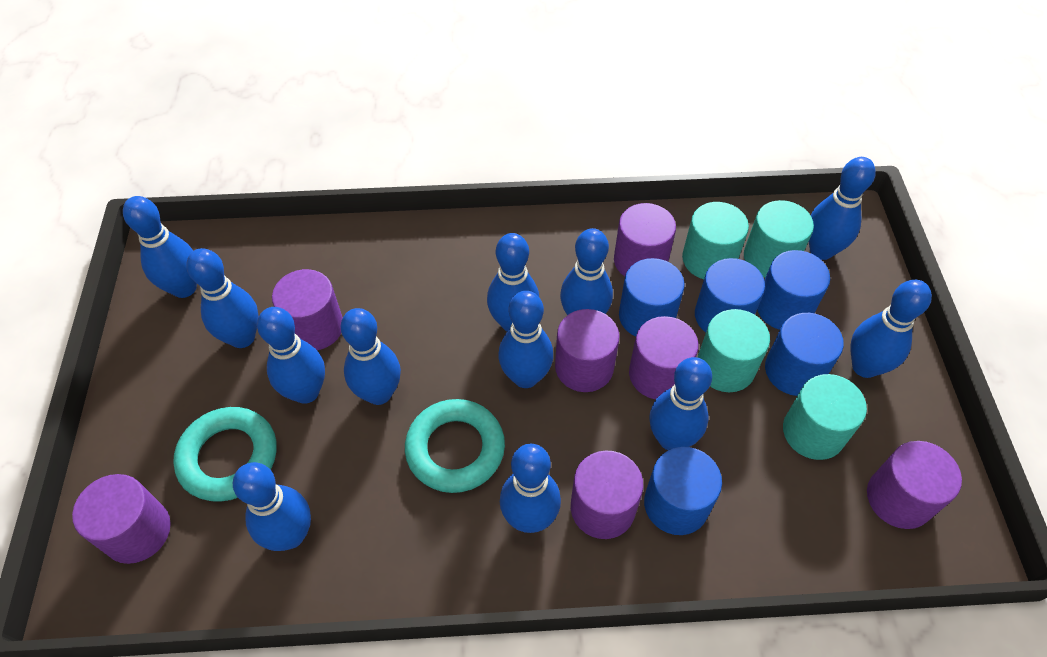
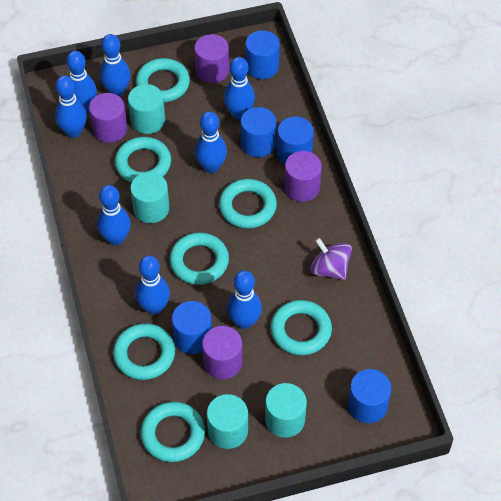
blue bowling pin: 12 -> 8
purple cylinder: 7 -> 4
purple spinning top: 0 -> 1
turquoise ring: 2 -> 7

